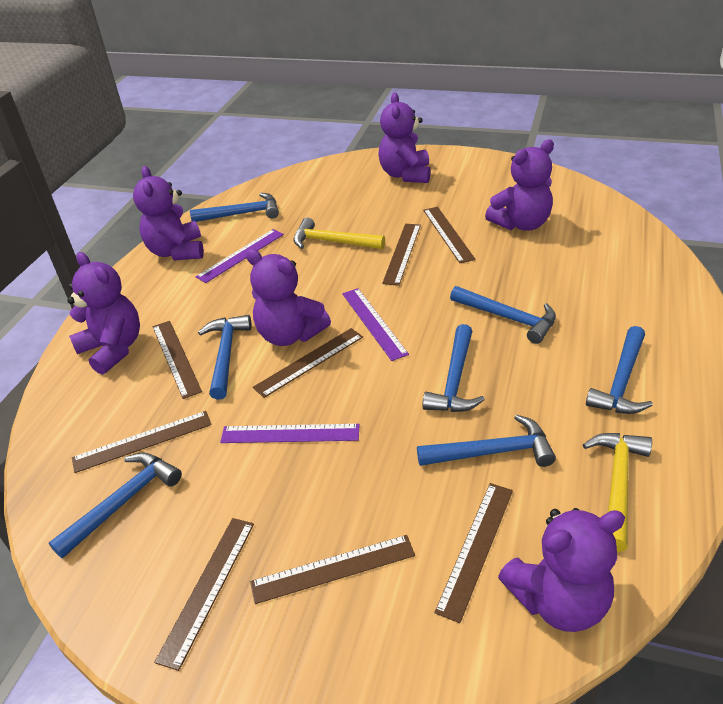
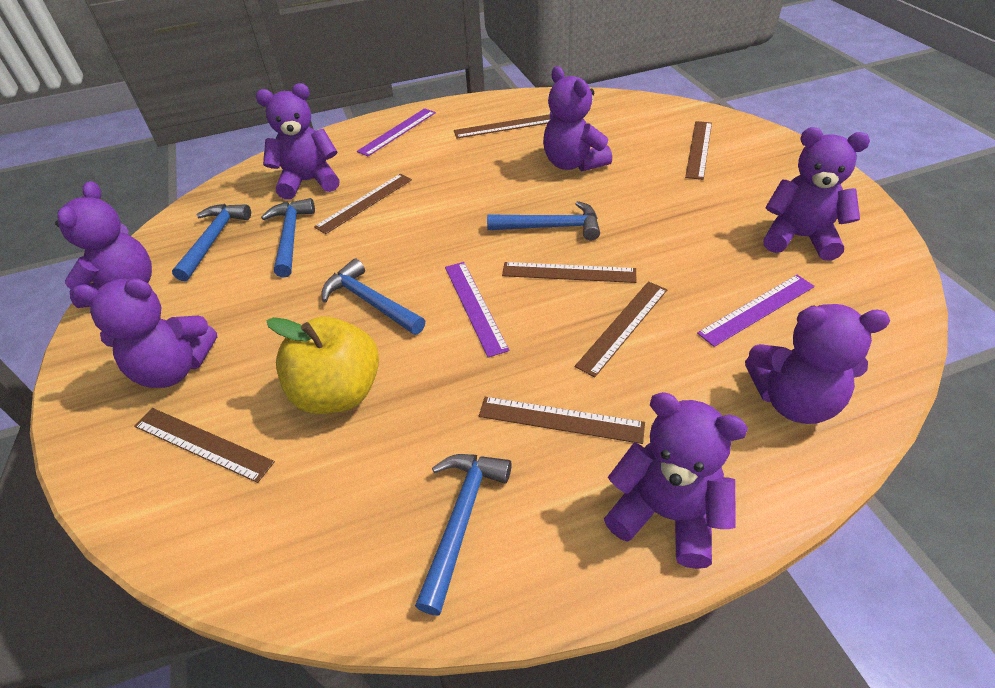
blue hammer: 7 -> 5
brown ruler: 8 -> 7
purple teddy bear: 6 -> 7
yellow apple: 0 -> 1
yellow hammer: 2 -> 0

